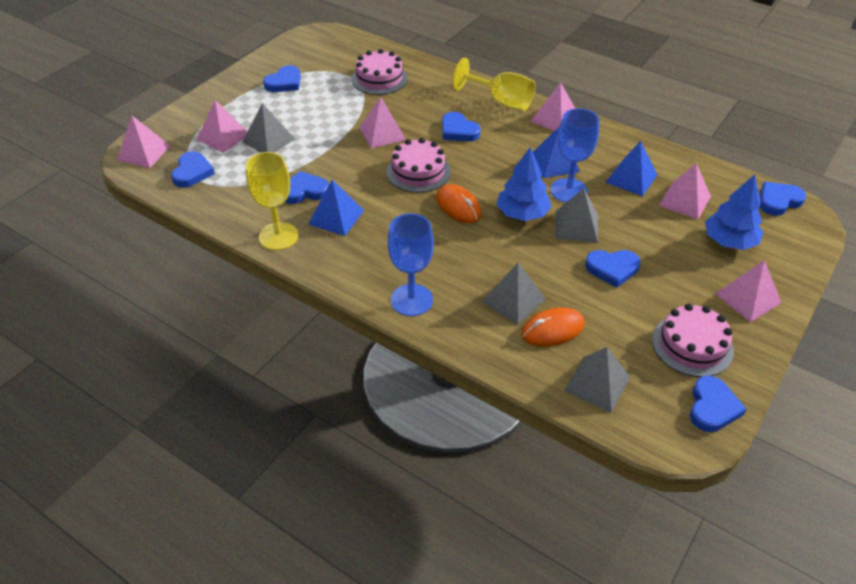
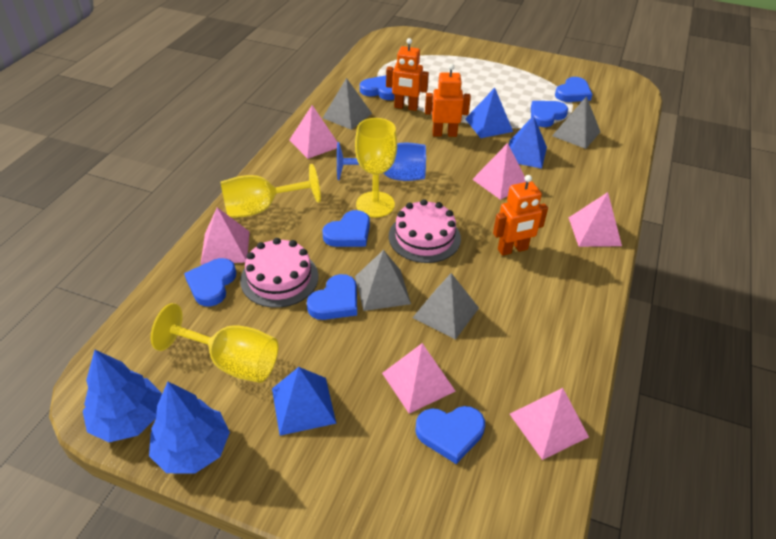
blue goblet: 2 -> 1
orange mouse: 2 -> 0
orange robot: 0 -> 3
pink cake: 3 -> 2
yellow goblet: 2 -> 3

